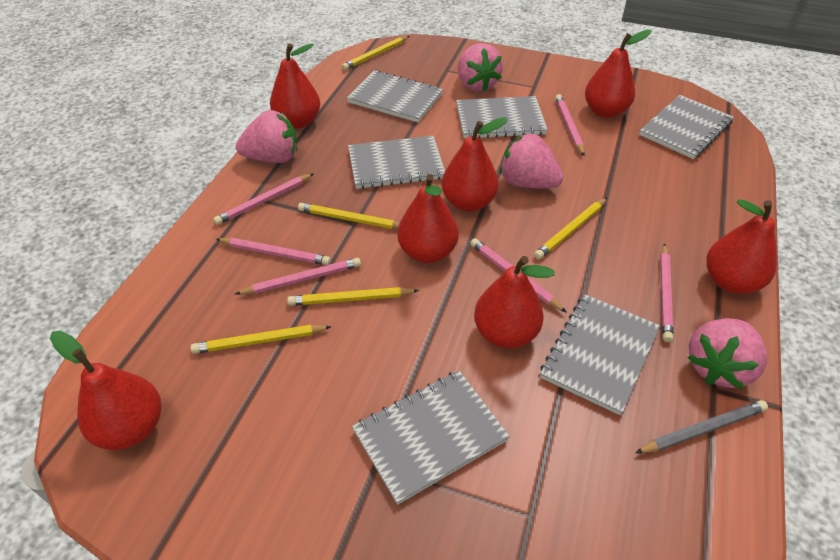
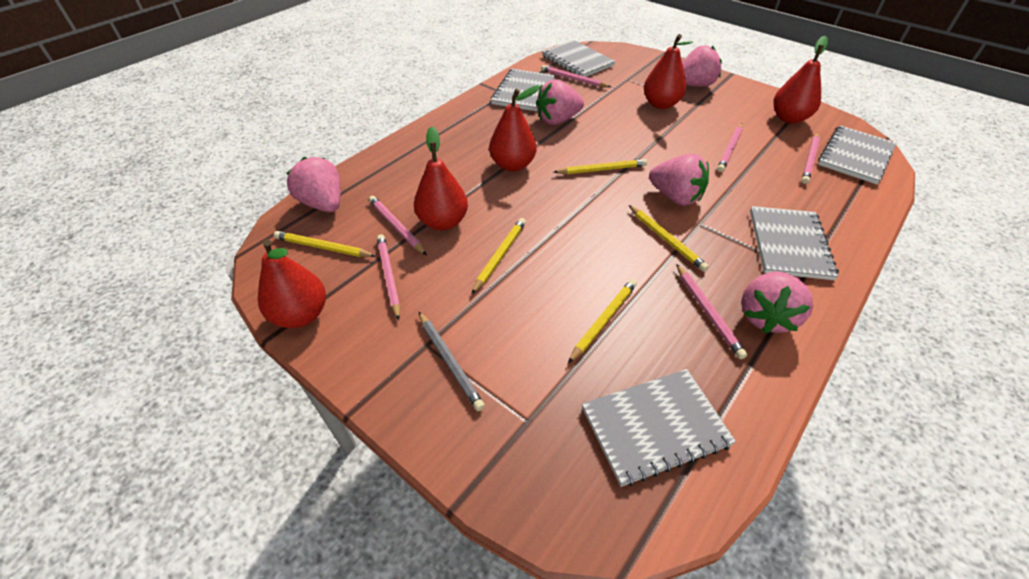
grey notebook: 6 -> 5
pink strawberry: 4 -> 5
red pear: 7 -> 5

